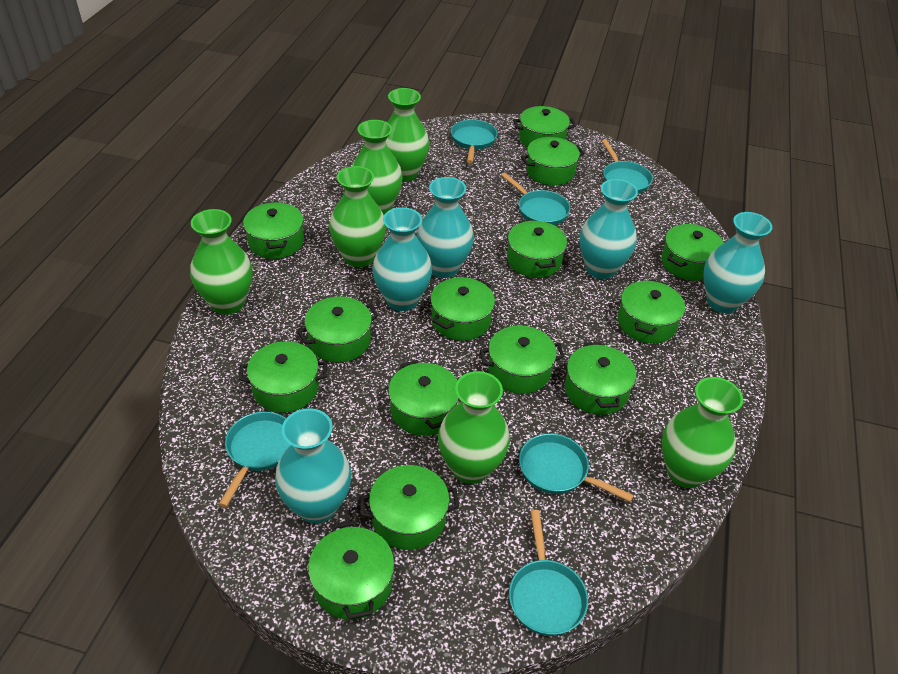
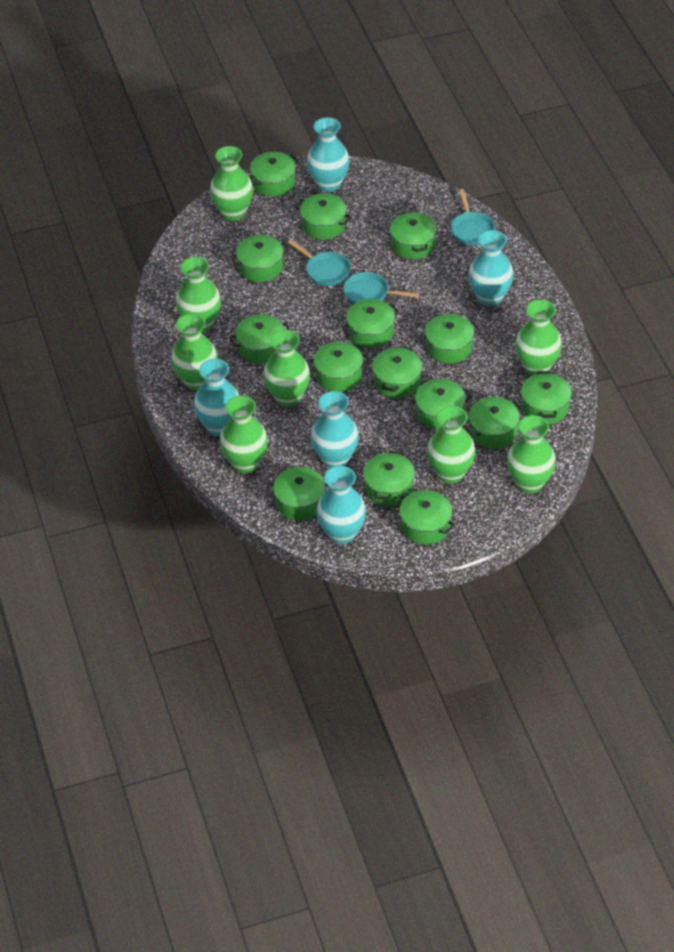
green pot: 14 -> 15
green vase: 6 -> 8
turquoise pan: 6 -> 3

